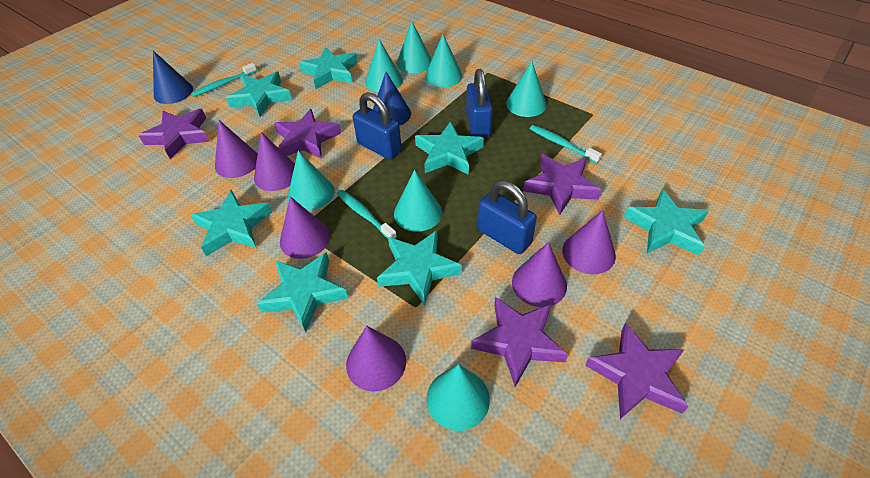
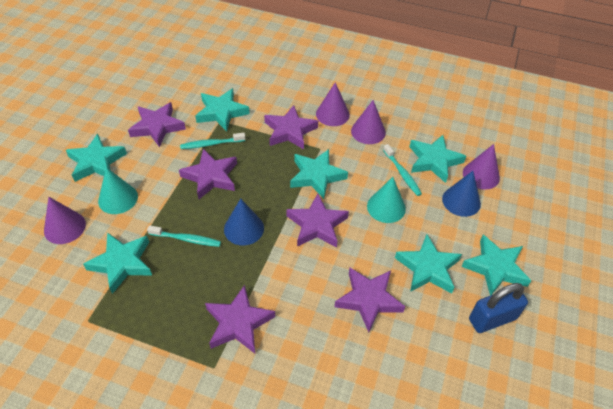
blue padlock: 3 -> 1
purple cone: 6 -> 4
purple star: 5 -> 6
turquoise cone: 7 -> 2

